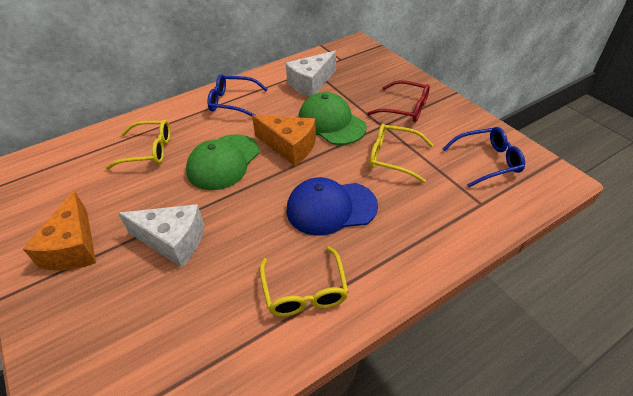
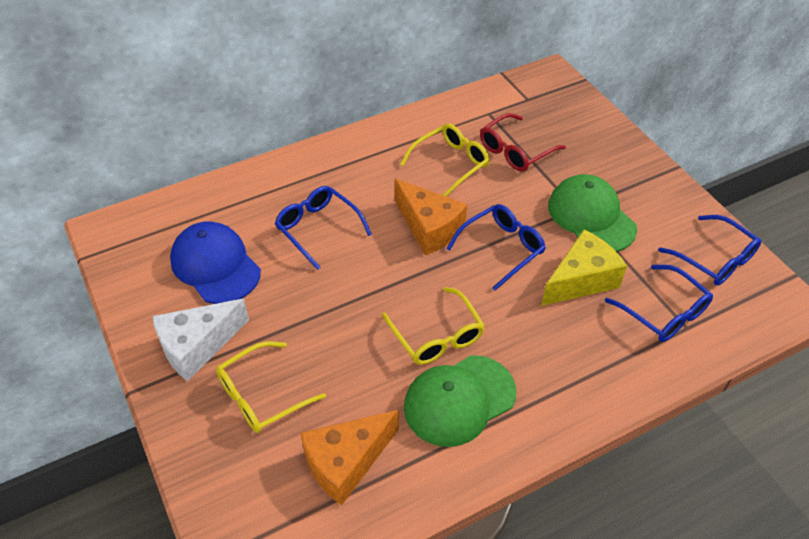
blue glasses: 2 -> 4
white cheese: 2 -> 1
yellow cheese: 0 -> 1

